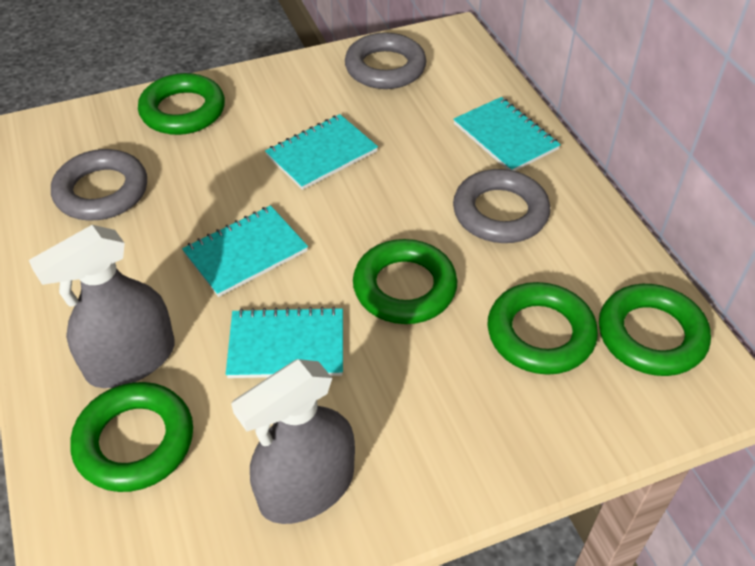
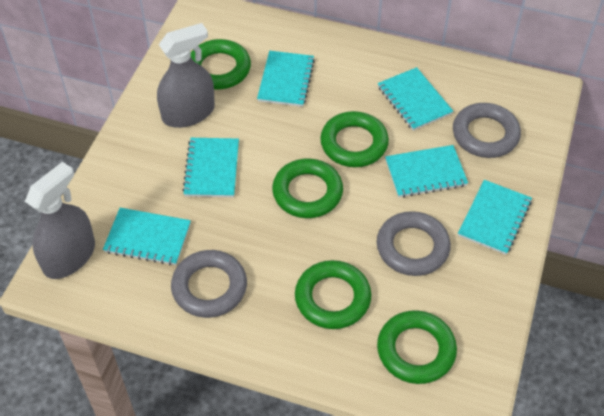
turquoise notebook: 4 -> 6

